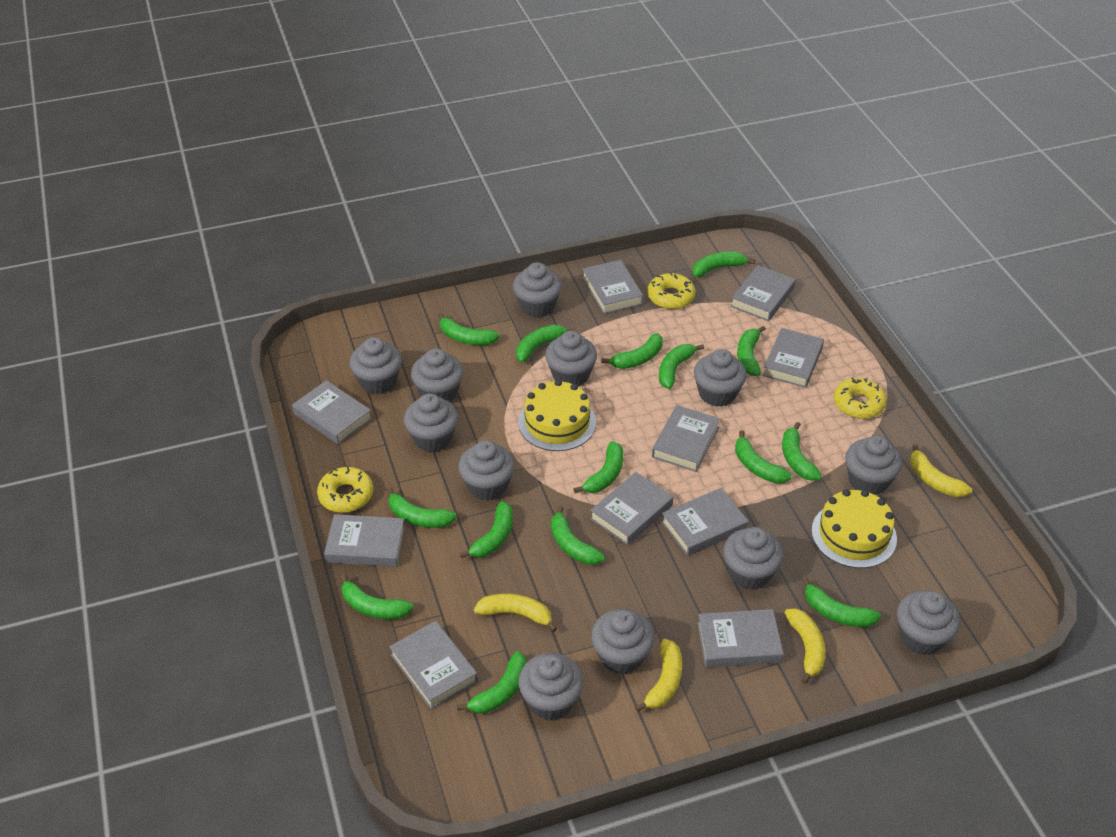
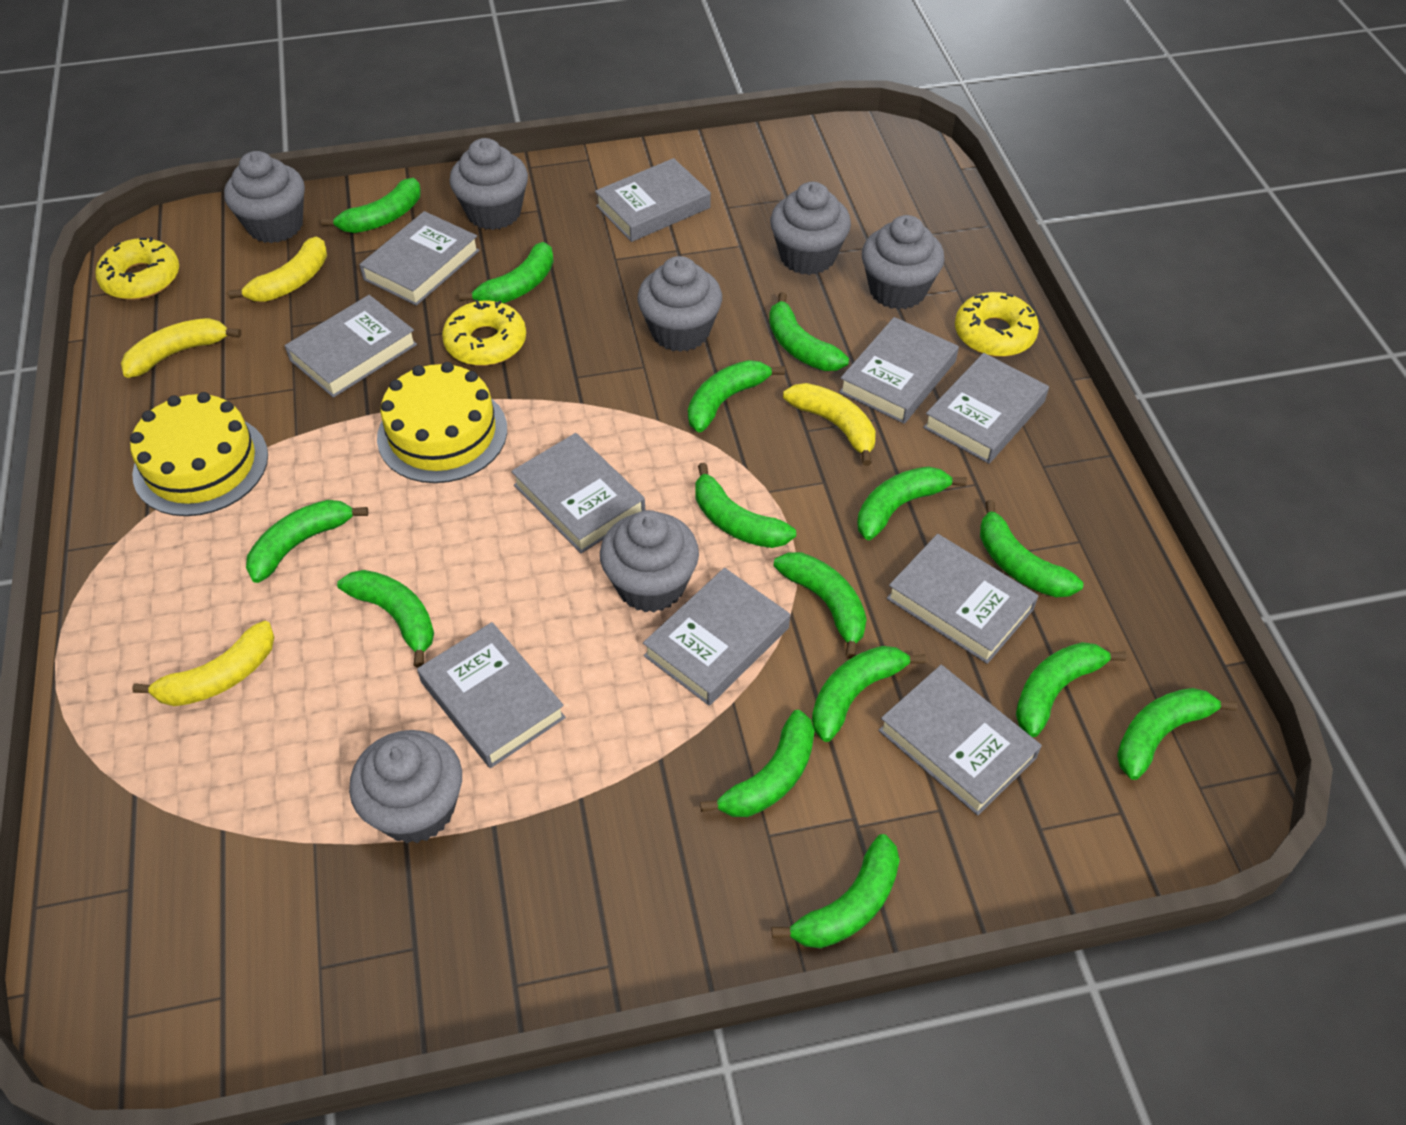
grey cupcake: 12 -> 7

